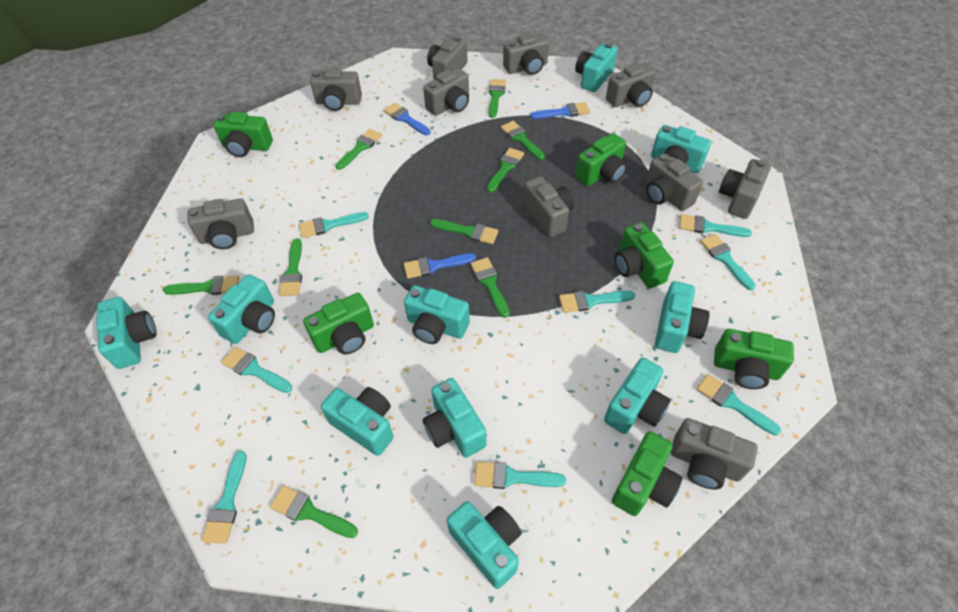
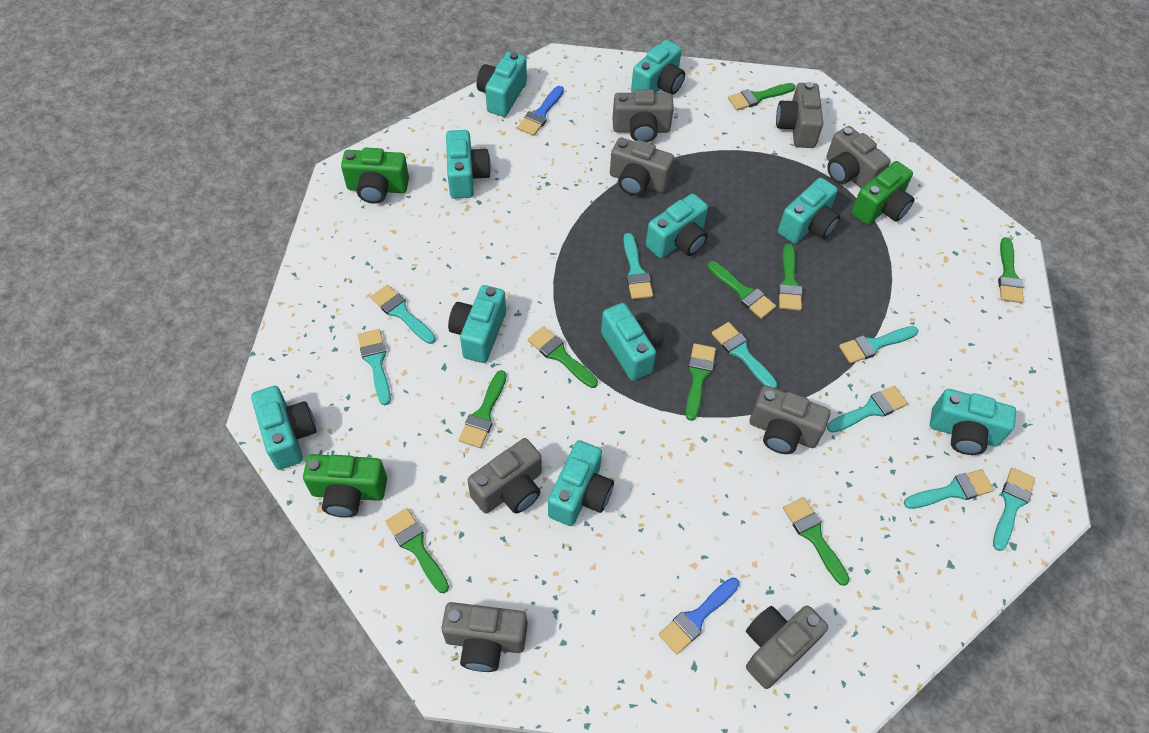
blue brush: 3 -> 2
green camera: 6 -> 3
grey camera: 10 -> 8

